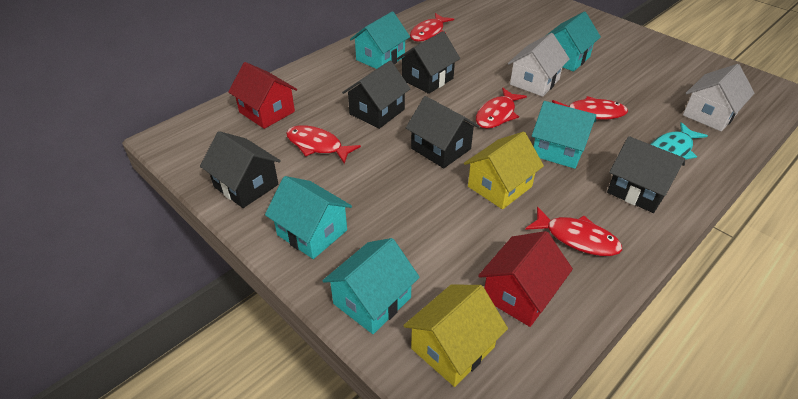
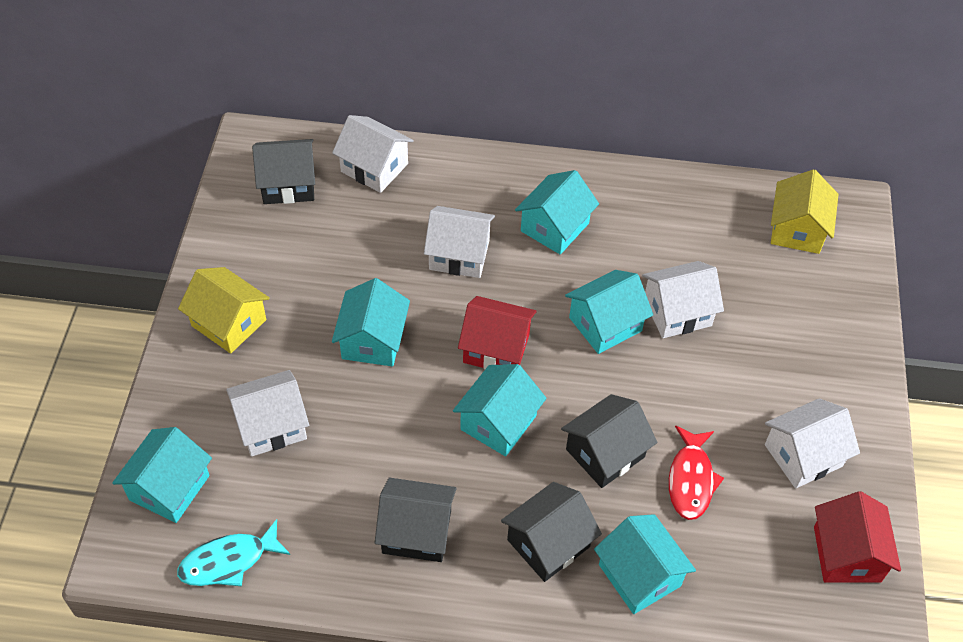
black house: 5 -> 4
red fish: 5 -> 1
turquoise house: 5 -> 6
white house: 2 -> 5

